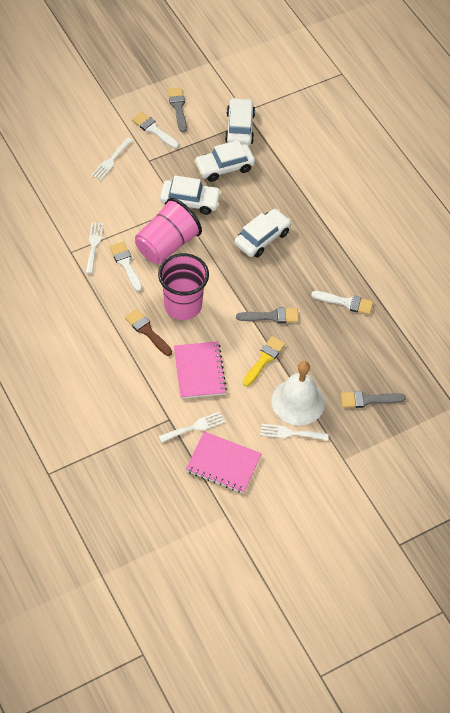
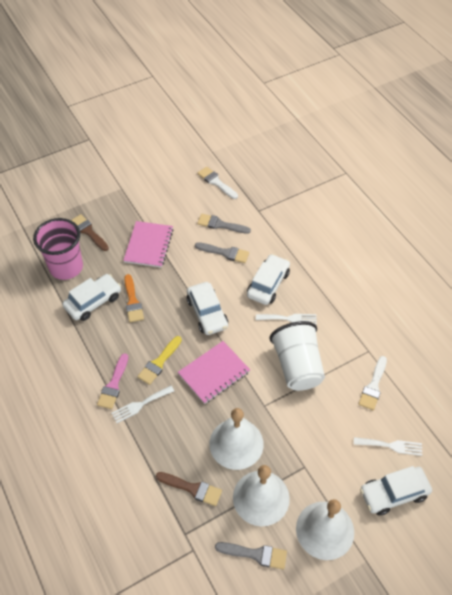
brown brush: 1 -> 2
orange brush: 0 -> 1
pink brush: 0 -> 1
pink cup: 2 -> 1
white bell: 1 -> 3
white brush: 3 -> 2
white cup: 0 -> 1
white fork: 4 -> 3

